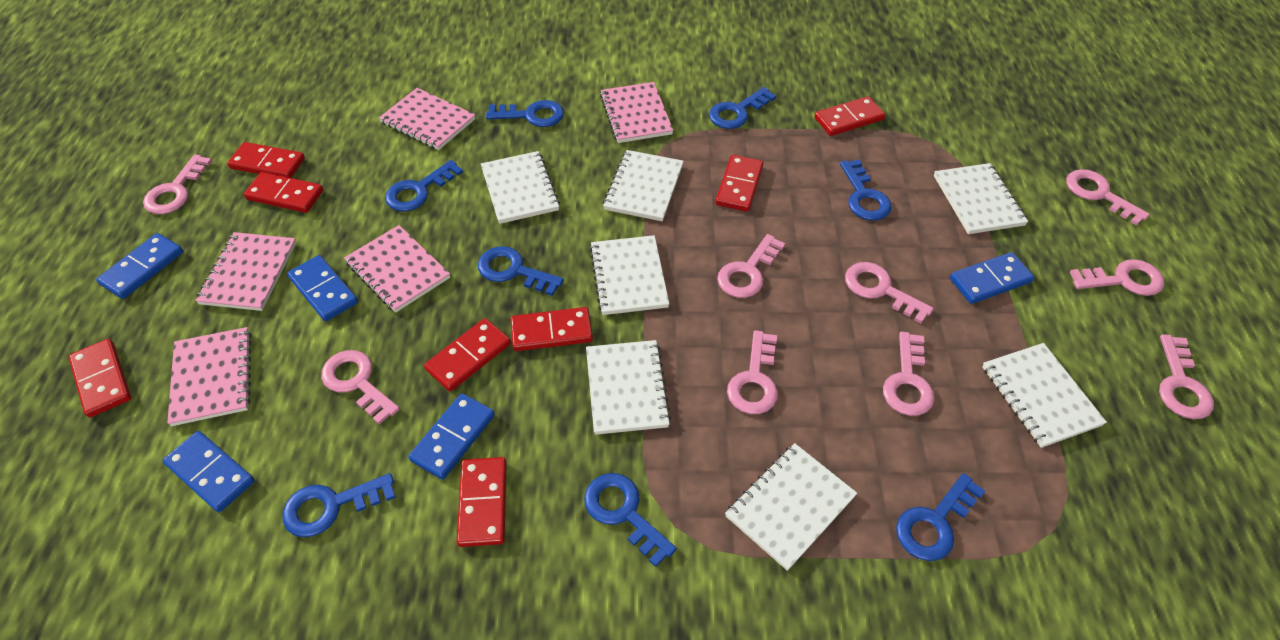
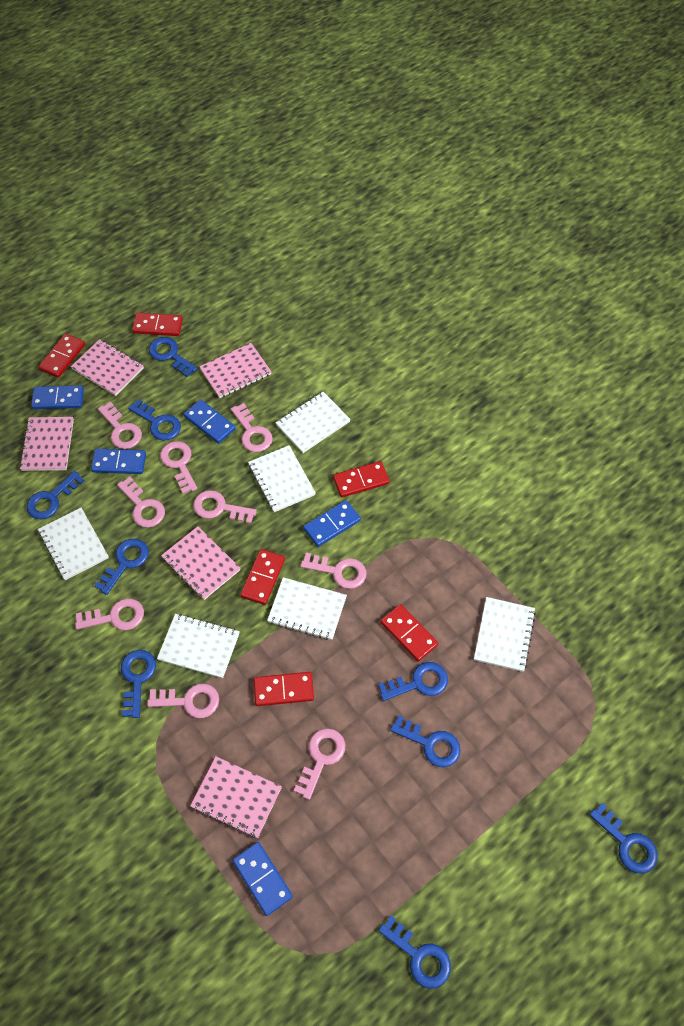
blue key: 8 -> 9
red domino: 8 -> 6
white notebook: 7 -> 6

